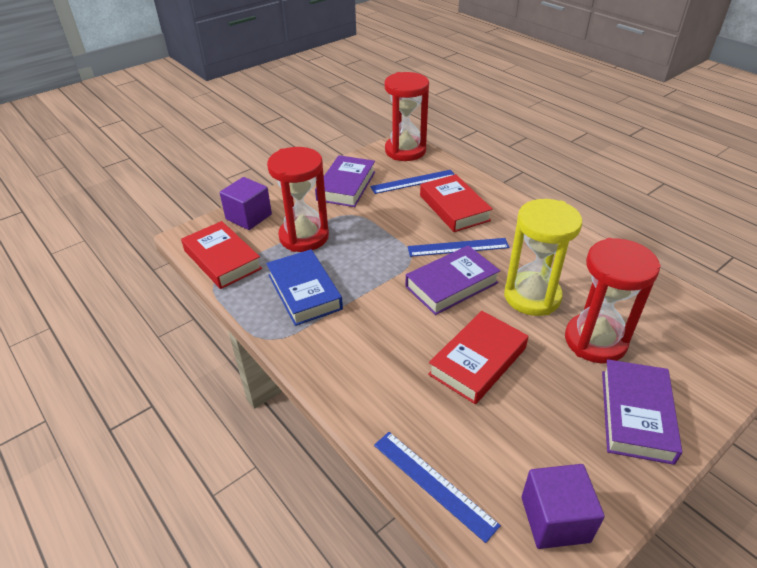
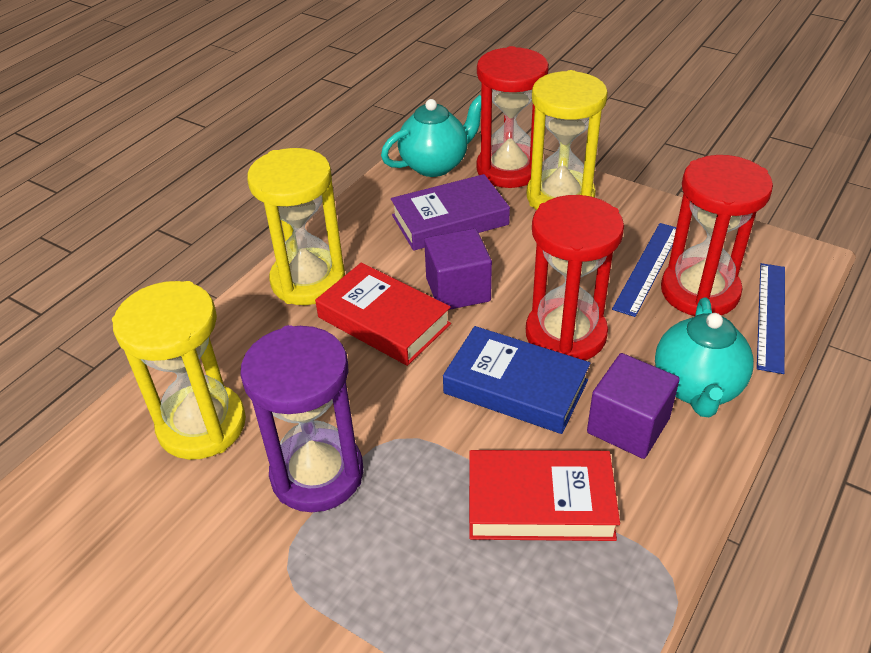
blue ruler: 3 -> 2
purple book: 3 -> 1
purple hourglass: 0 -> 1
red book: 3 -> 2
turquoise teapot: 0 -> 2
yellow hourglass: 1 -> 3

